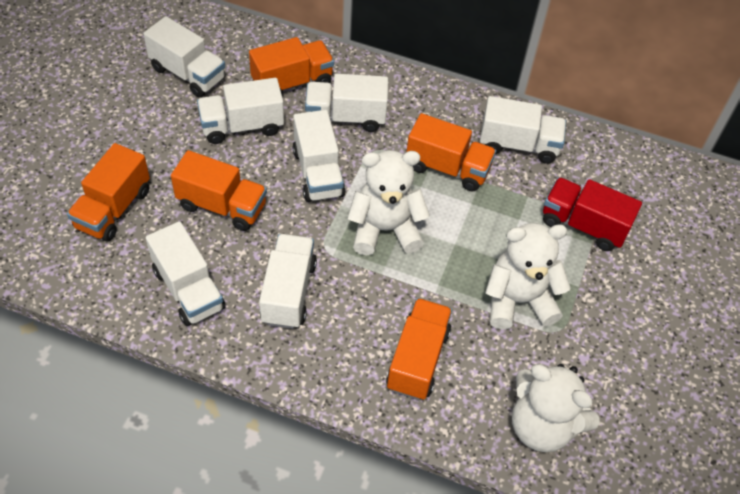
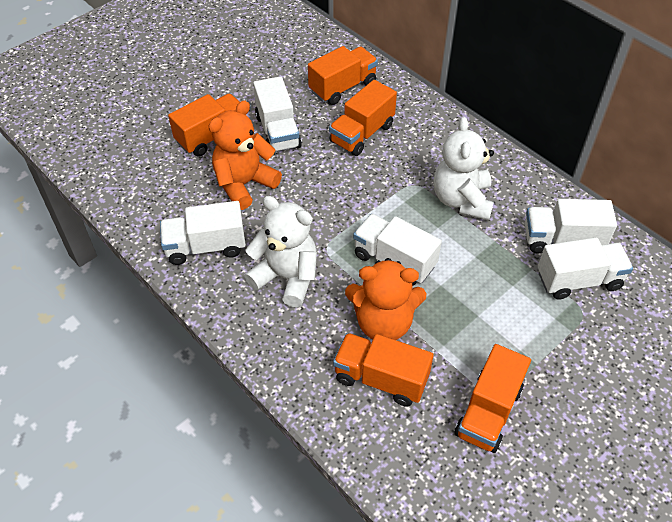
orange teddy bear: 0 -> 2
red truck: 1 -> 0
white teddy bear: 3 -> 2
white truck: 7 -> 5

